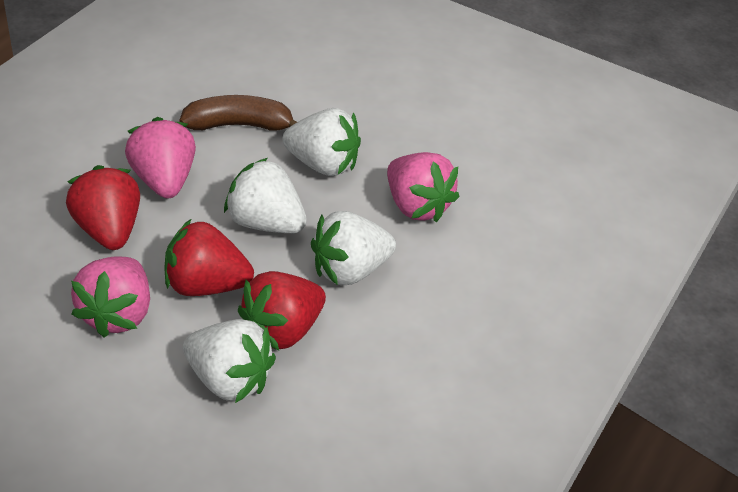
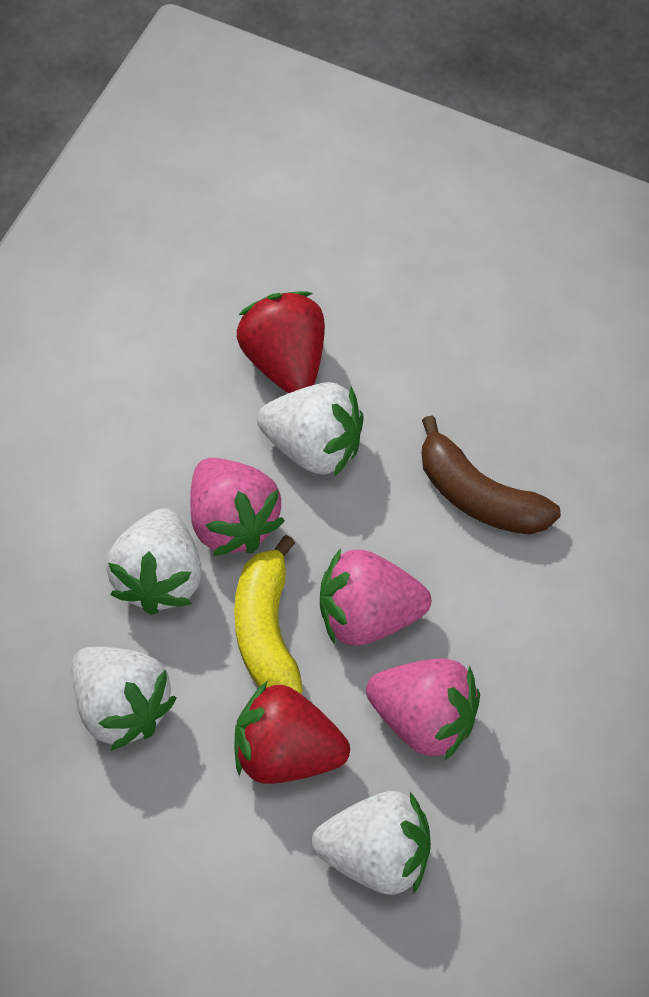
red strawberry: 3 -> 2
yellow banana: 0 -> 1

